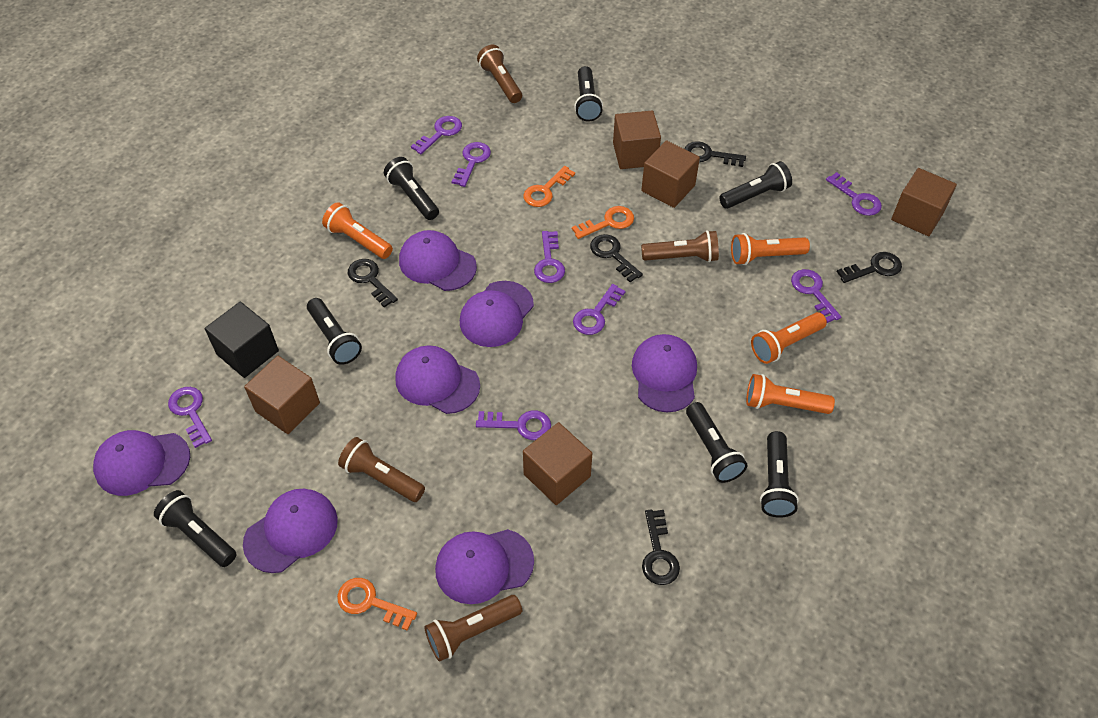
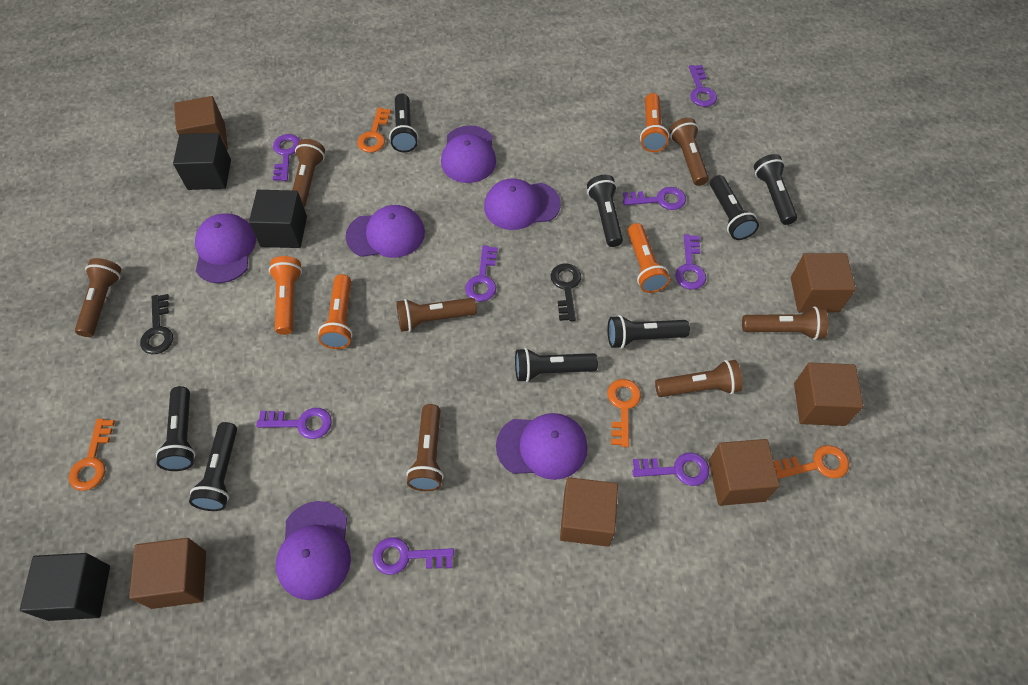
black cube: 1 -> 3
black flashlight: 7 -> 8
black key: 5 -> 2
brown cube: 5 -> 6
brown flashlight: 4 -> 7
orange key: 3 -> 4
purple cap: 7 -> 6

